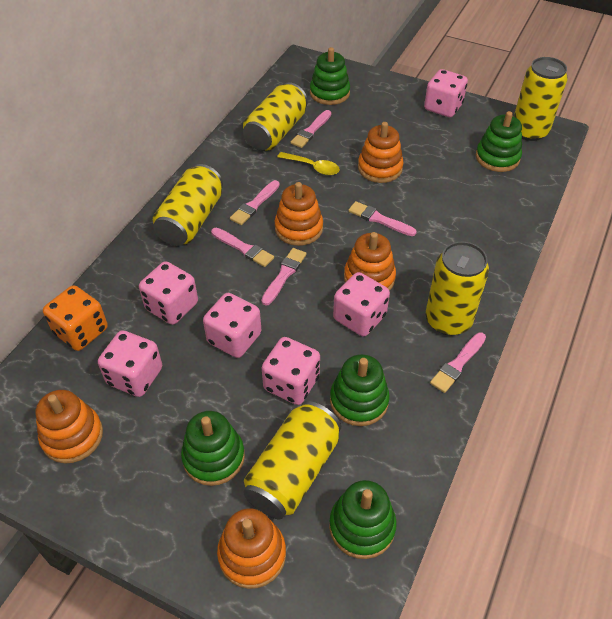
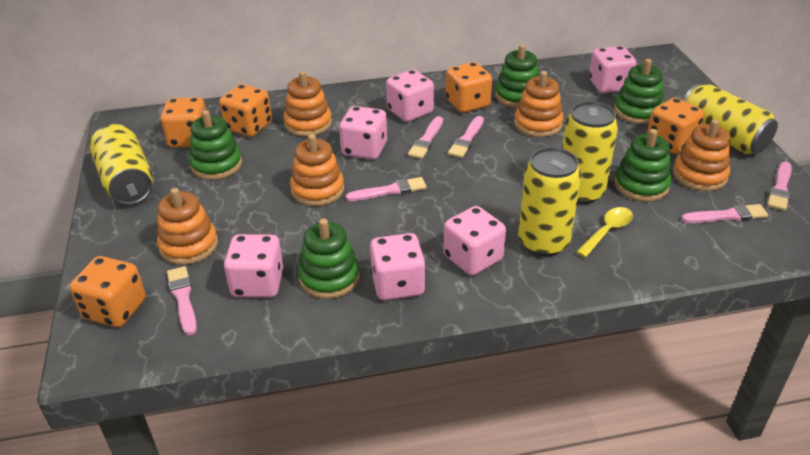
orange dice: 1 -> 5
yellow can: 5 -> 4

